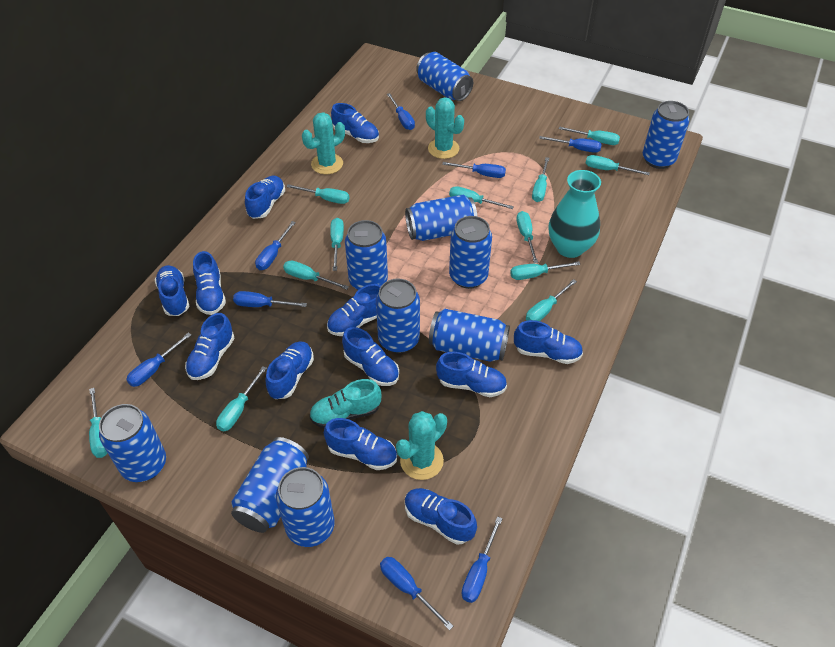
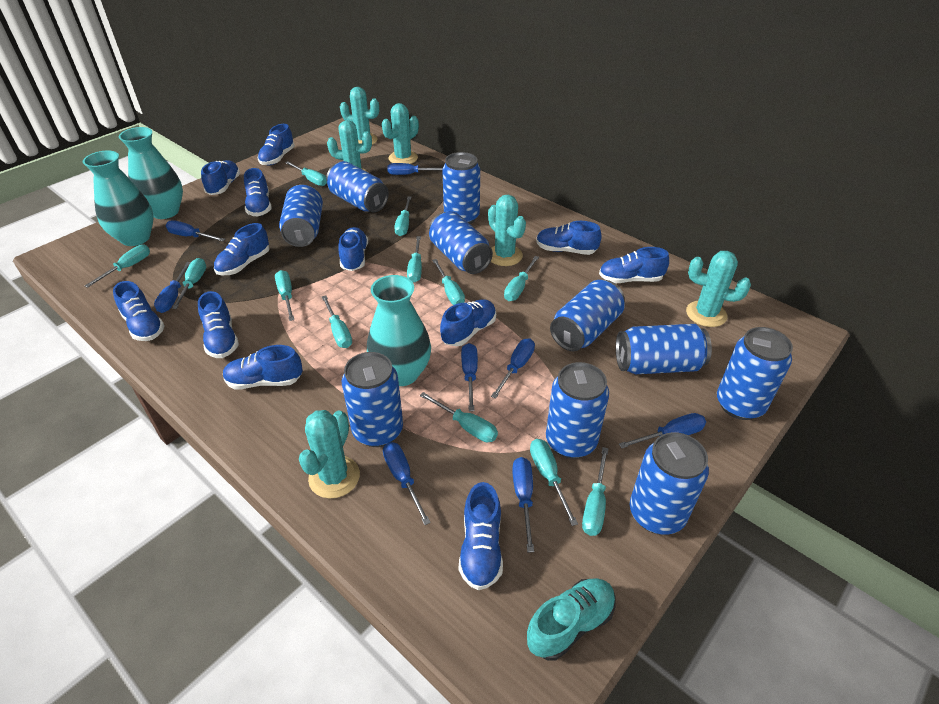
turquoise cactus: 3 -> 6
turquoise vase: 1 -> 3

